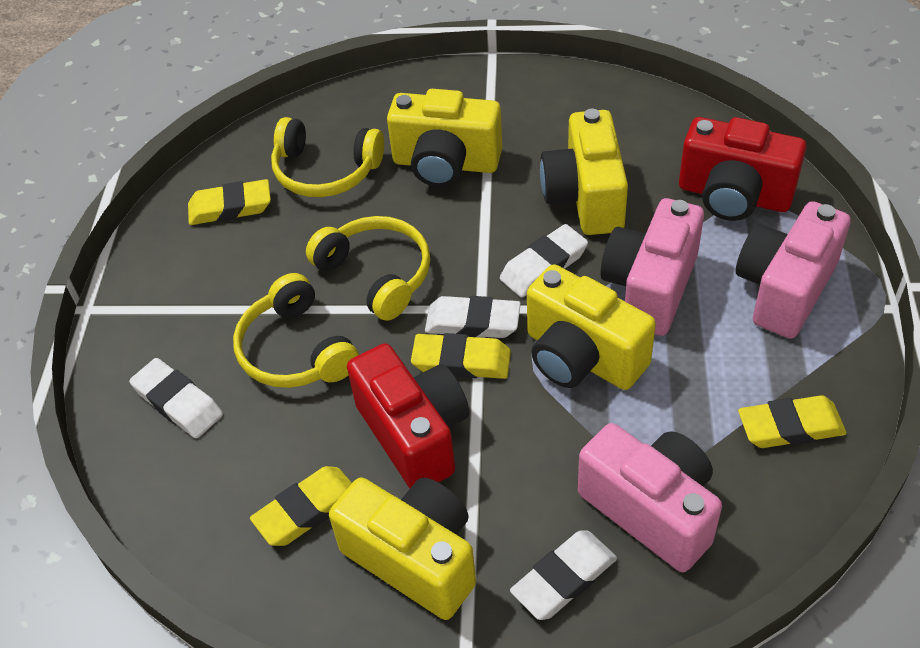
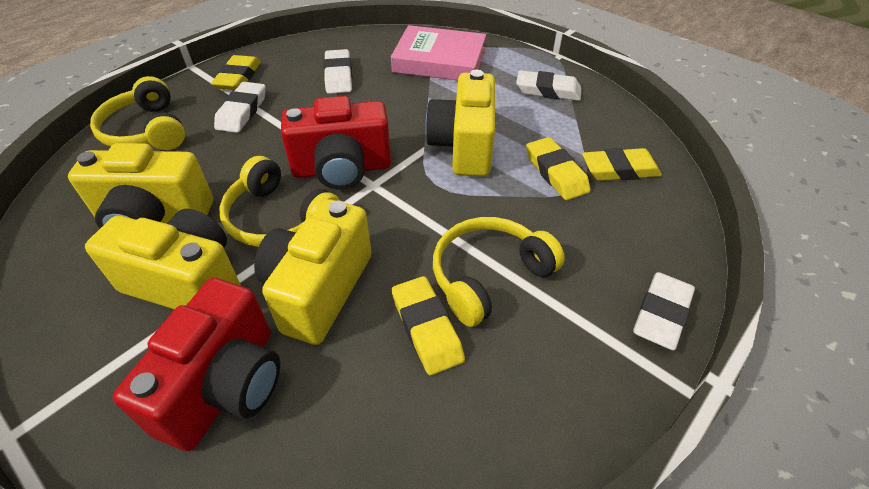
pink book: 0 -> 1
pink camera: 3 -> 0

